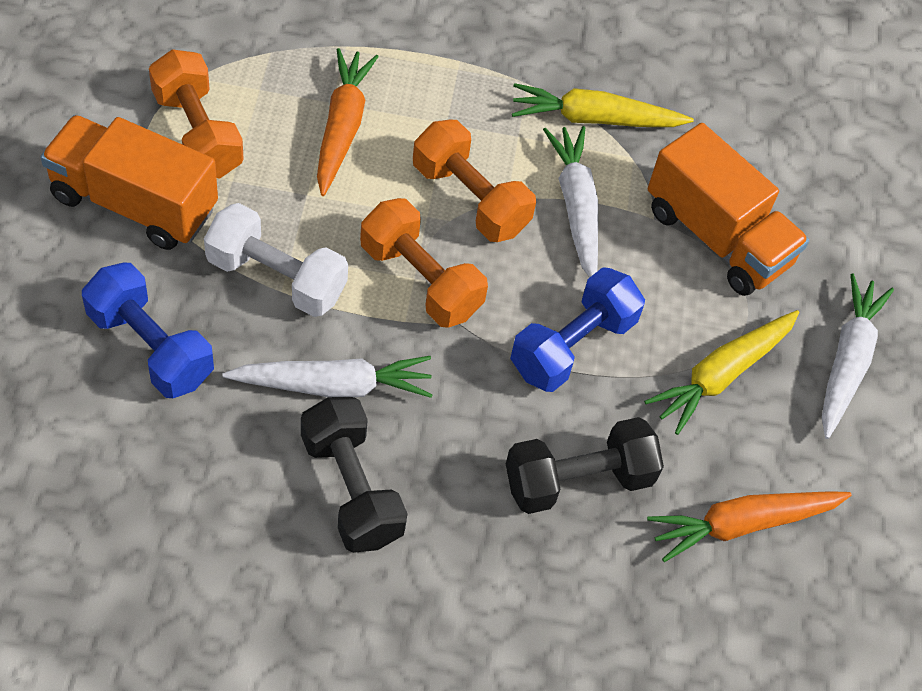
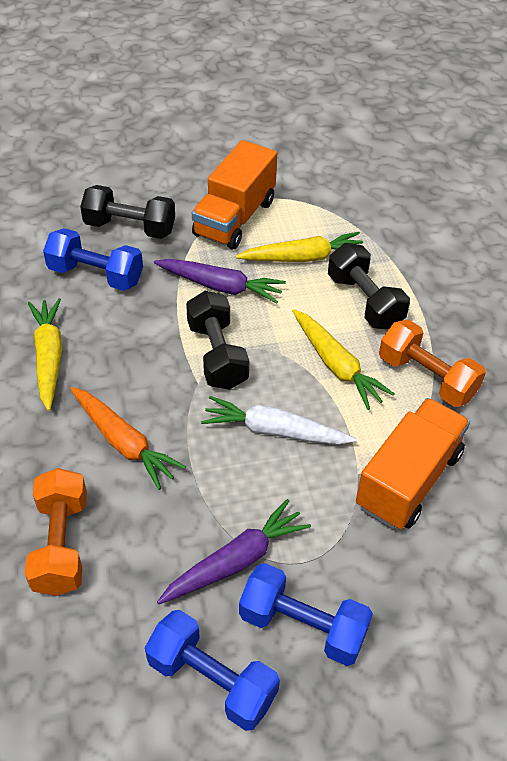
black dumbbell: 2 -> 3
blue dumbbell: 2 -> 3
orange carrot: 2 -> 1
orange dumbbell: 3 -> 2
purple carrot: 0 -> 2
white carrot: 3 -> 1
white dumbbell: 1 -> 0
yellow carrot: 2 -> 3

